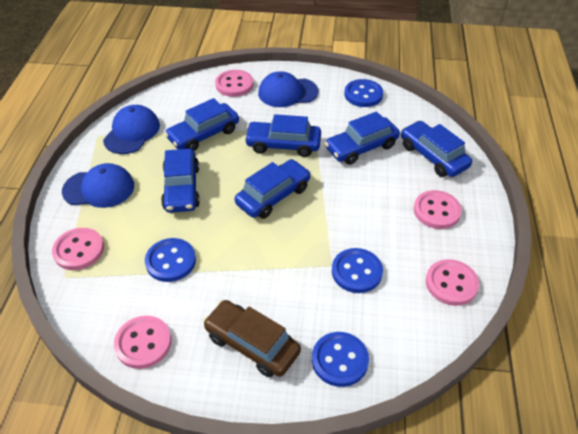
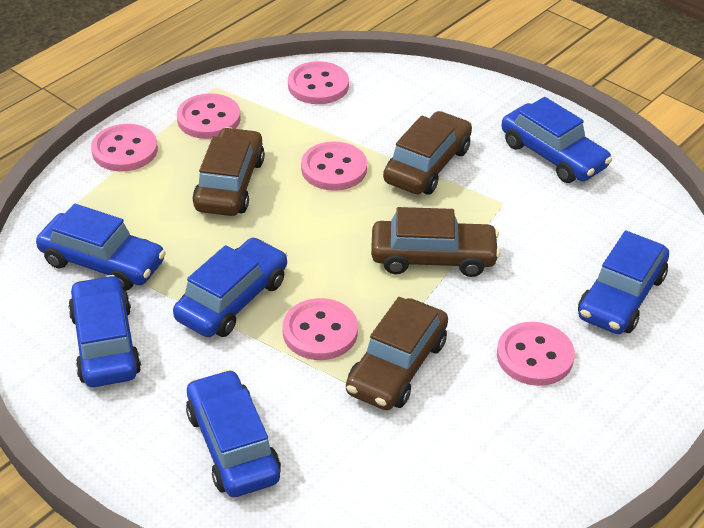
blue button: 4 -> 0
blue cap: 3 -> 0
brown car: 1 -> 4
pink button: 5 -> 6

